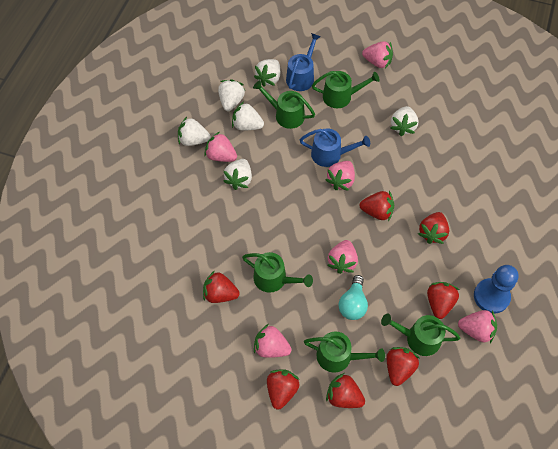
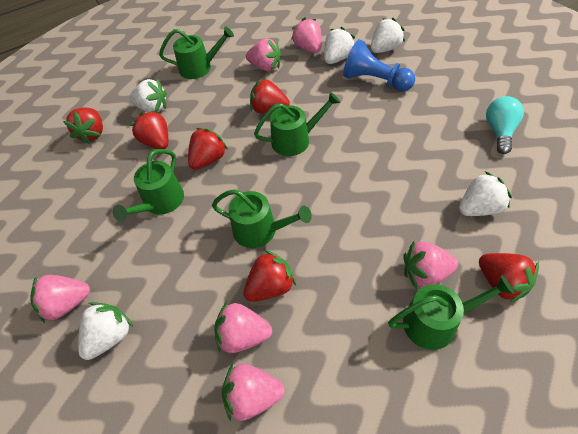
blue watering can: 2 -> 0
red strawberry: 7 -> 6
white strawberry: 6 -> 5

